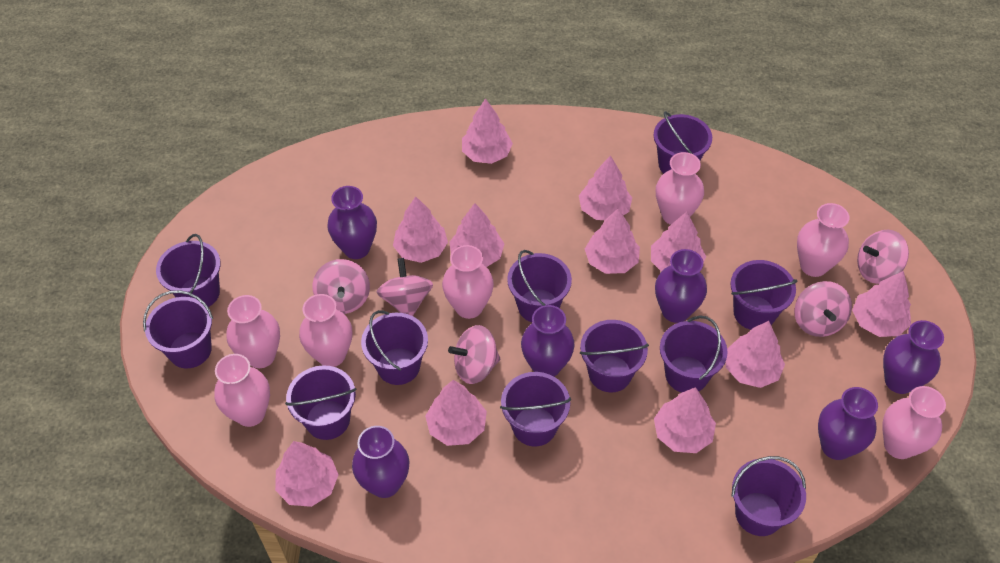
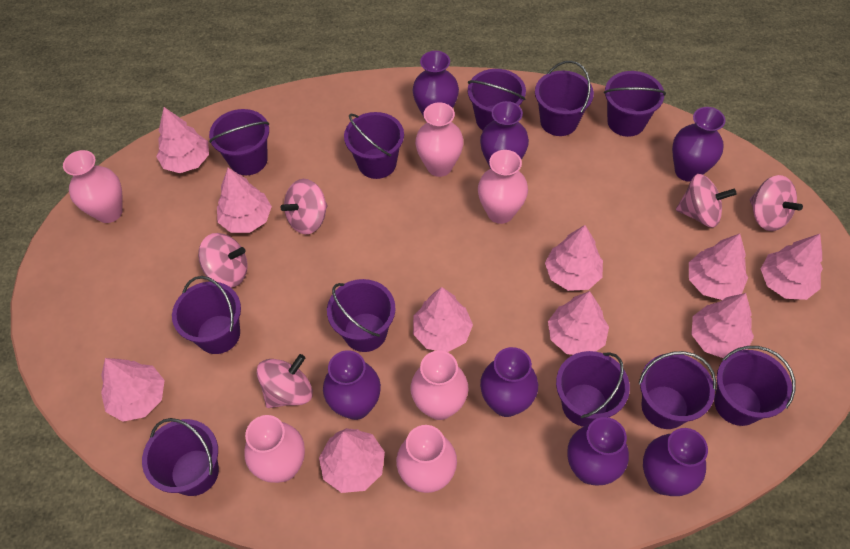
pink tree: 11 -> 10
pink vase: 7 -> 6
purple vase: 6 -> 7

